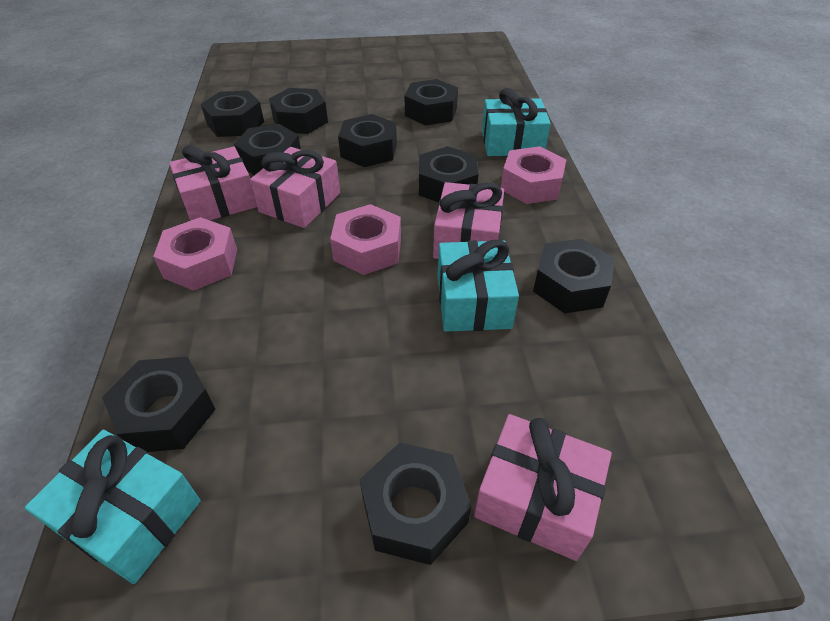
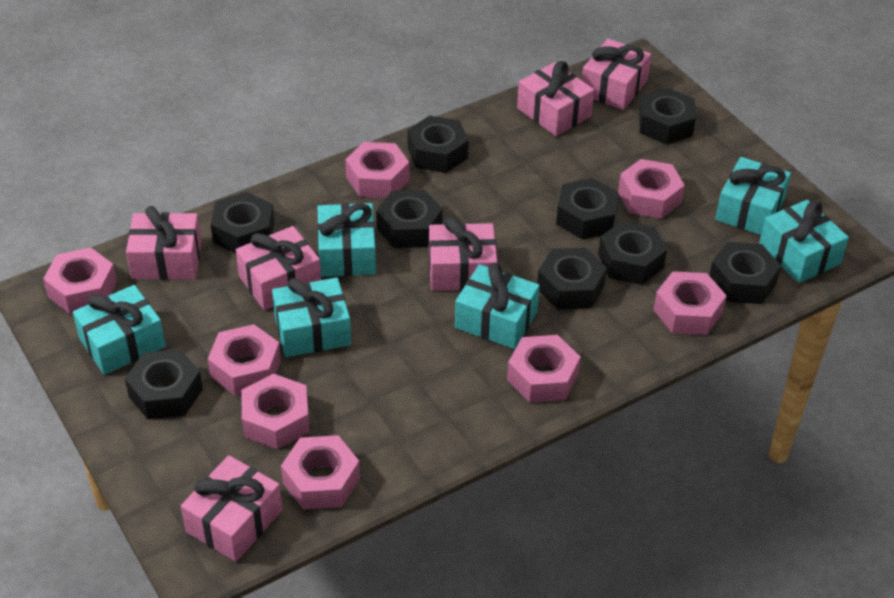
pink gift: 4 -> 6
pink nut: 3 -> 8
turquoise gift: 3 -> 6

